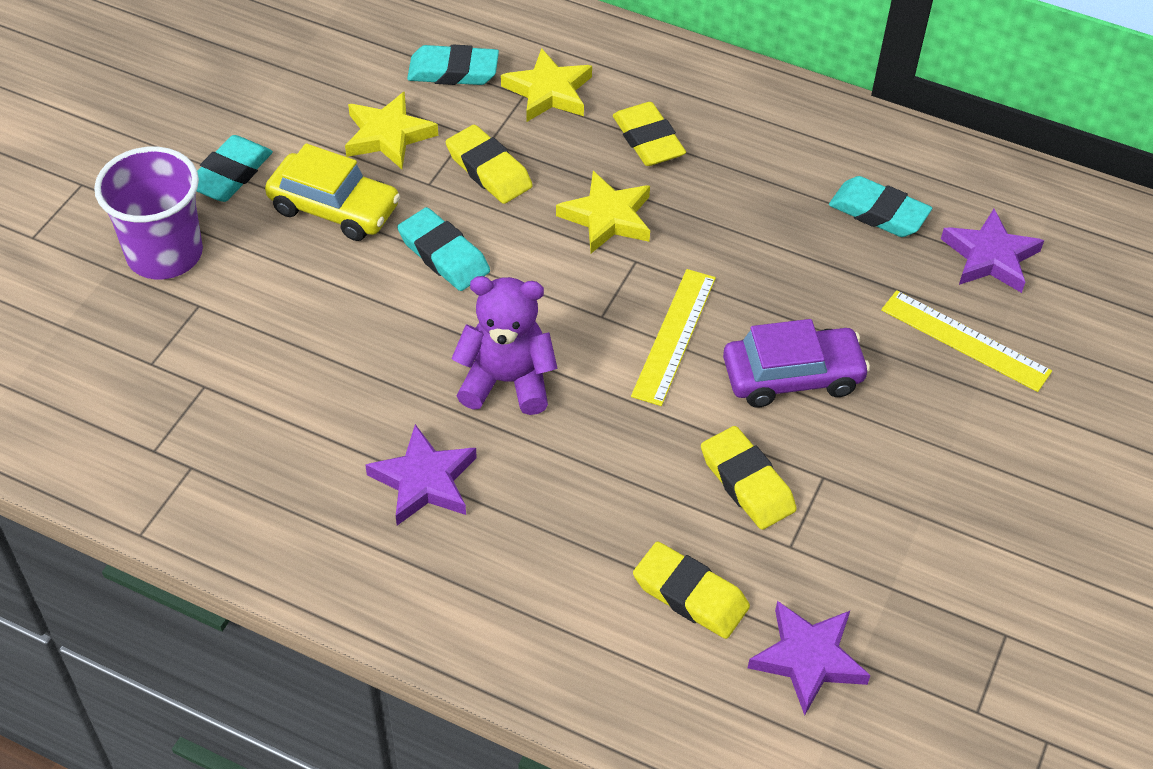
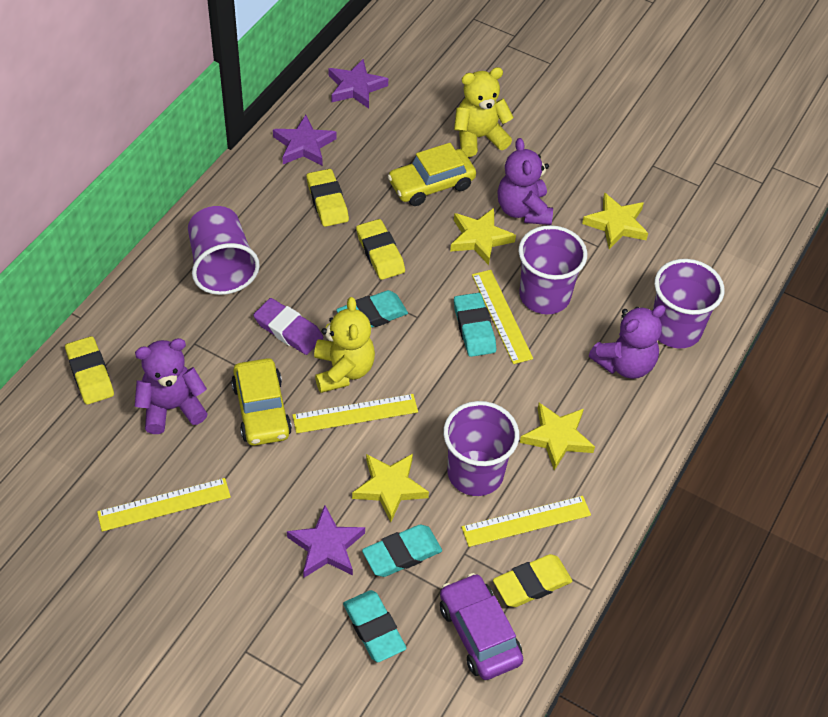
purple cup: 1 -> 4
purple eraser: 0 -> 1
purple teddy bear: 1 -> 3
yellow car: 1 -> 2
yellow ruler: 2 -> 4
yellow star: 3 -> 4
yellow teddy bear: 0 -> 2

